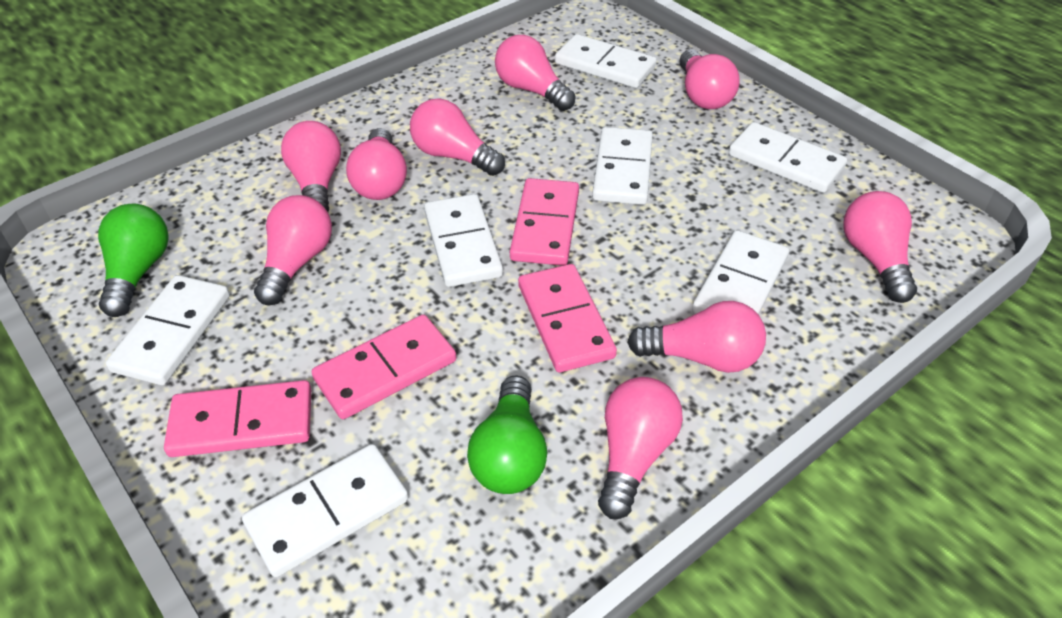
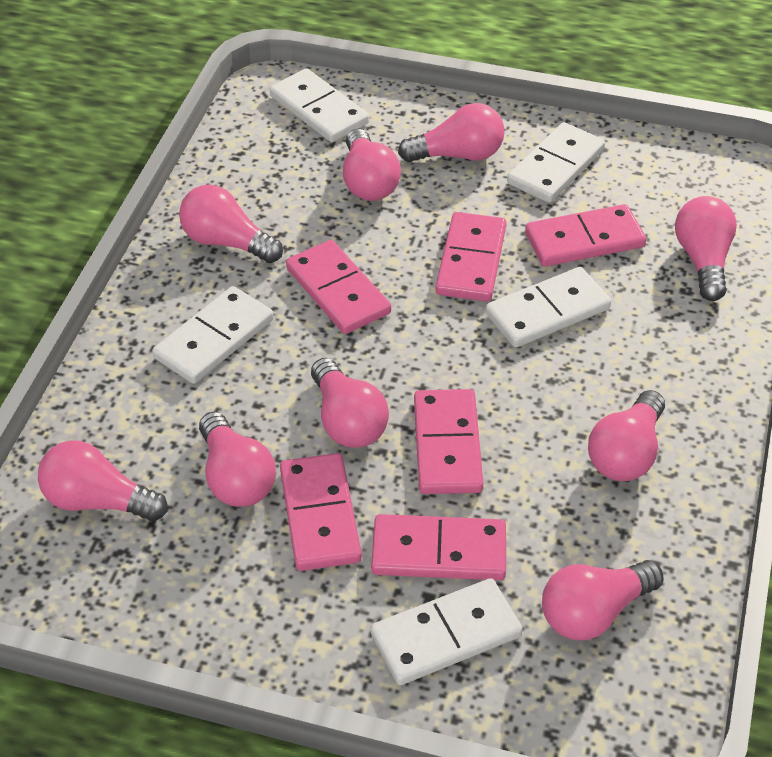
green light bulb: 2 -> 0
pink domino: 4 -> 6
white domino: 7 -> 5

